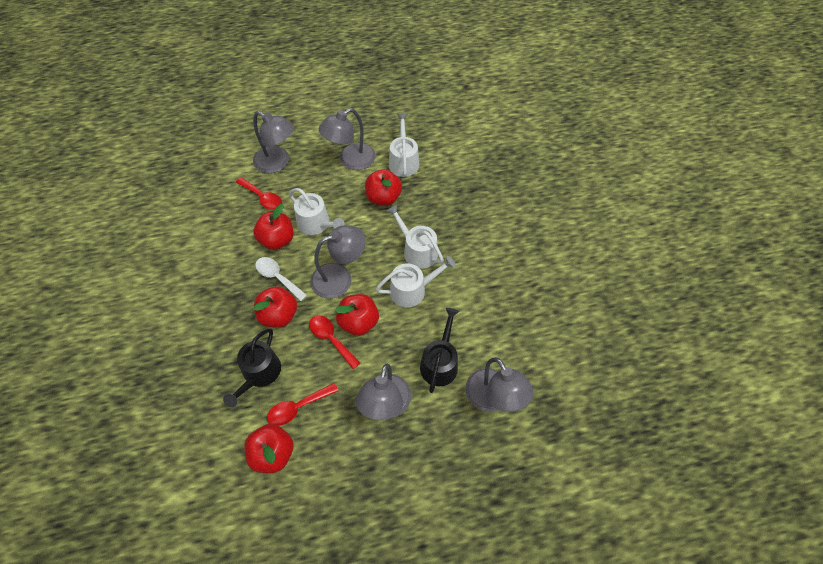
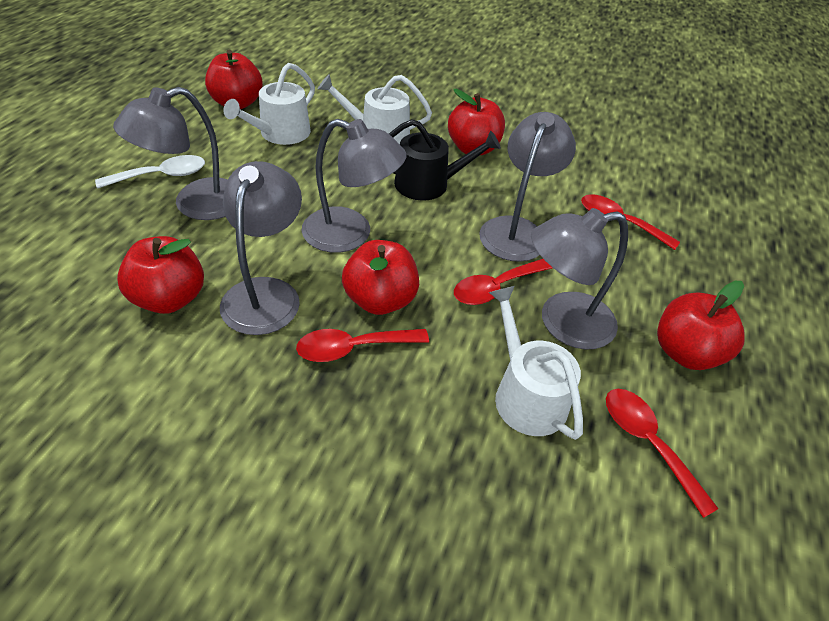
black watering can: 2 -> 1
red spoon: 3 -> 4
white watering can: 4 -> 3

